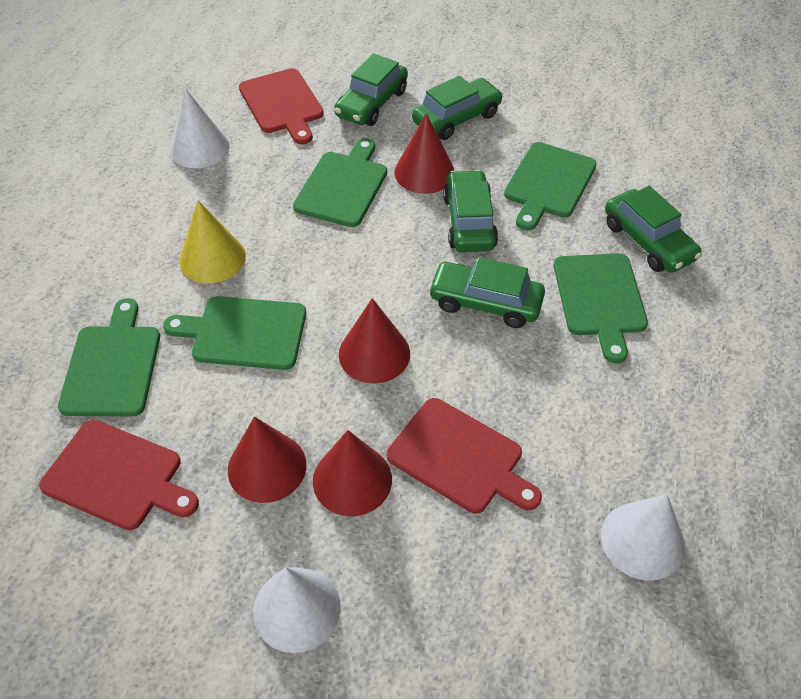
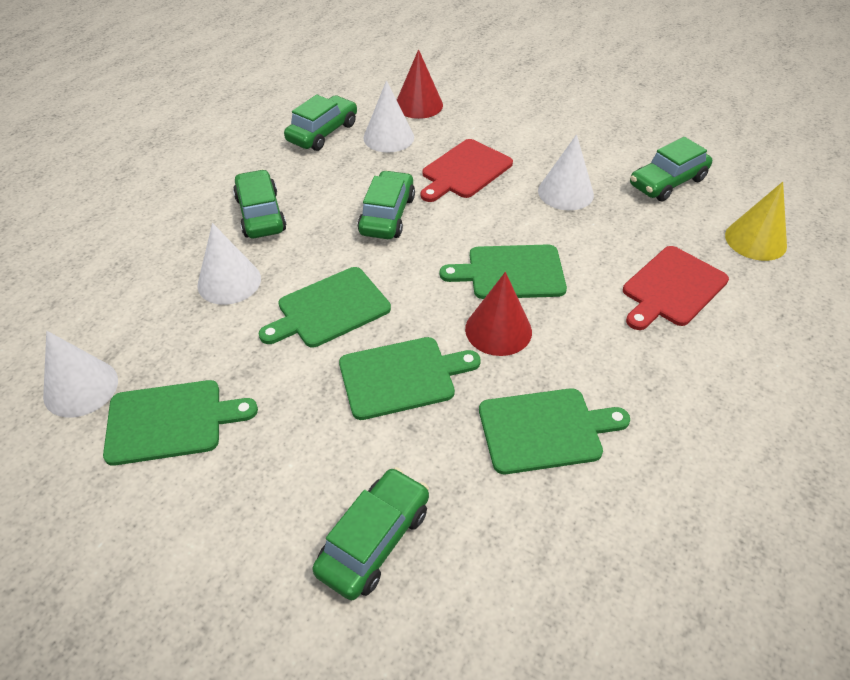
red cone: 4 -> 2
red cutting board: 3 -> 2
white cone: 3 -> 4

